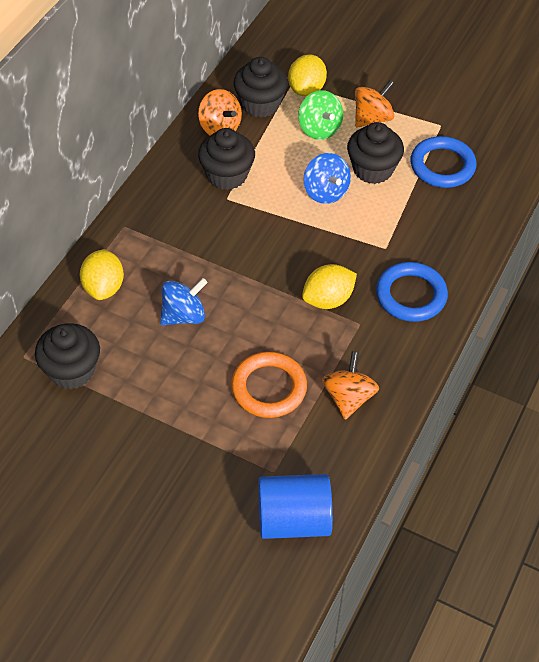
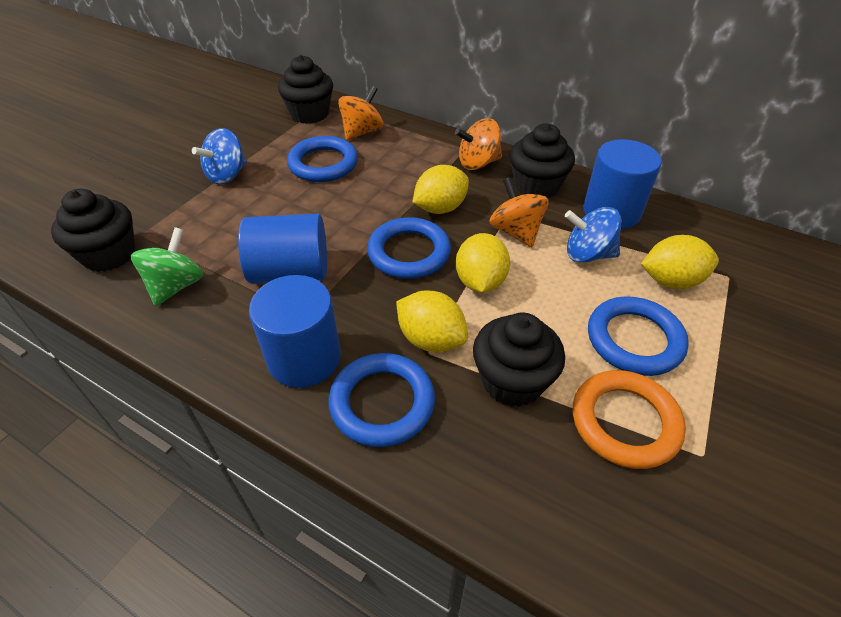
blue cylinder: 1 -> 3
blue ring: 2 -> 4
yellow lemon: 3 -> 4

